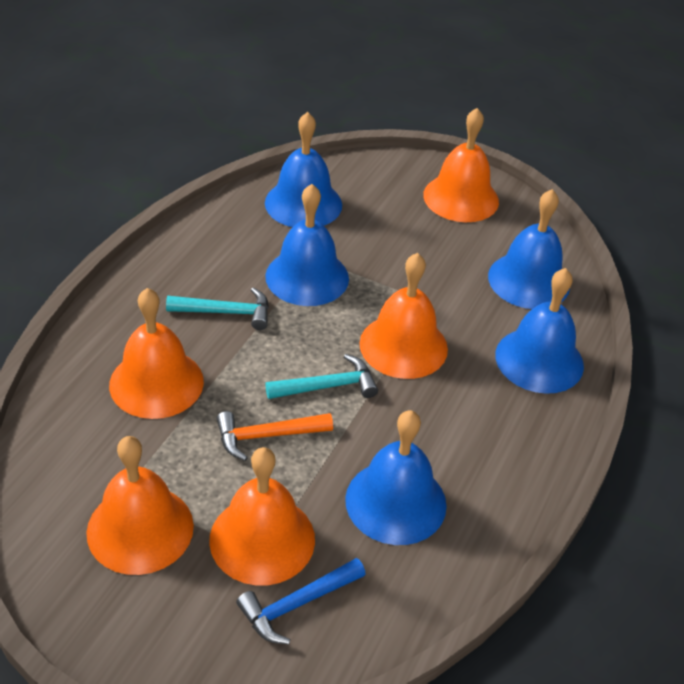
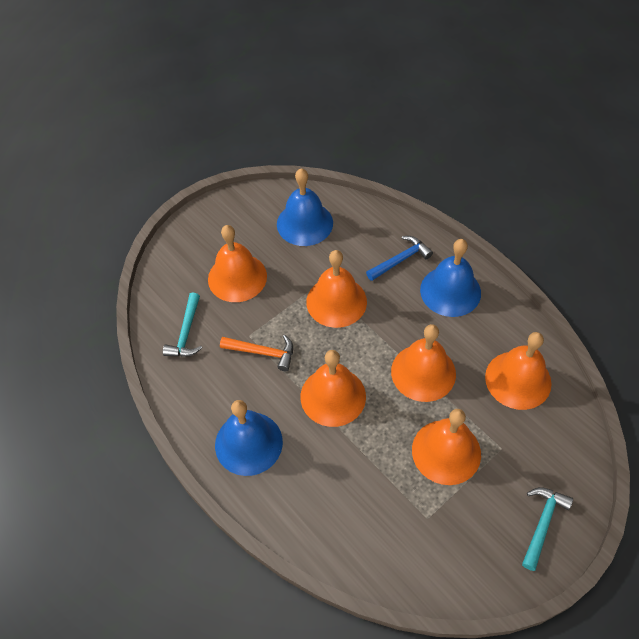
blue bell: 5 -> 3
orange bell: 5 -> 6

